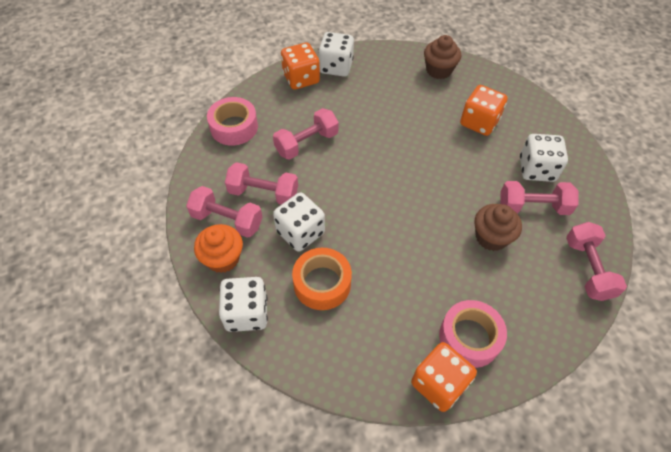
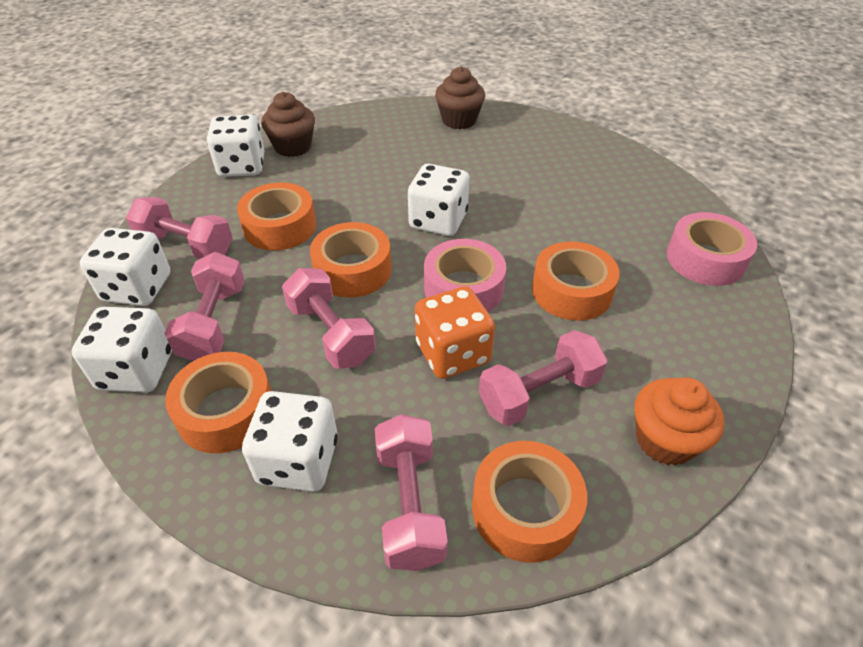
orange dice: 3 -> 1
orange tape: 1 -> 5
white dice: 4 -> 5

